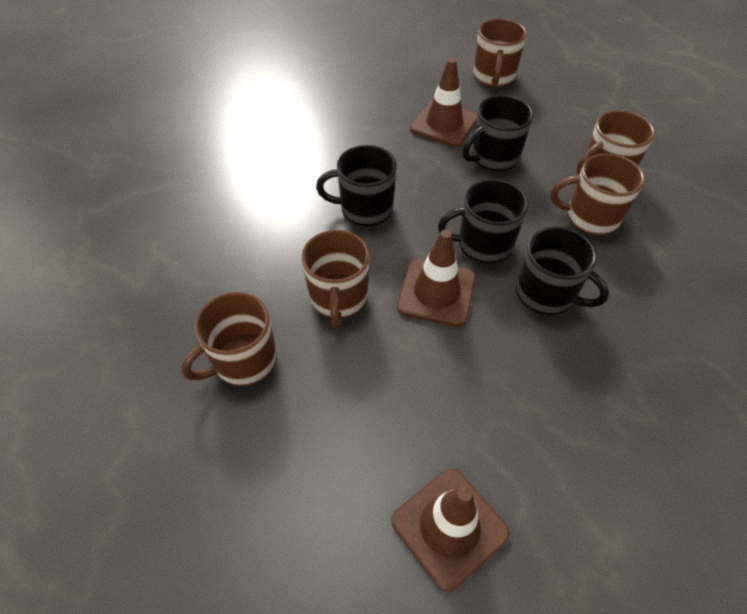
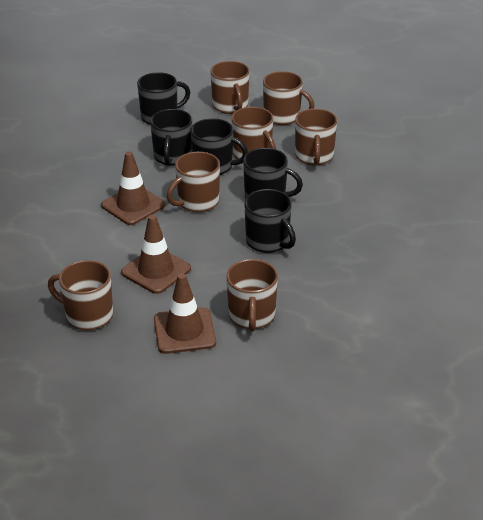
black mug: 4 -> 5
brown mug: 5 -> 7

